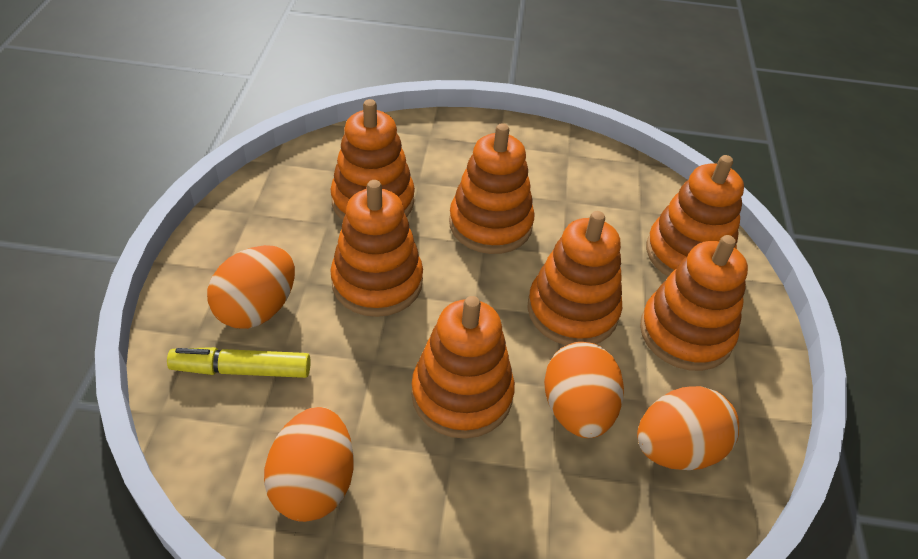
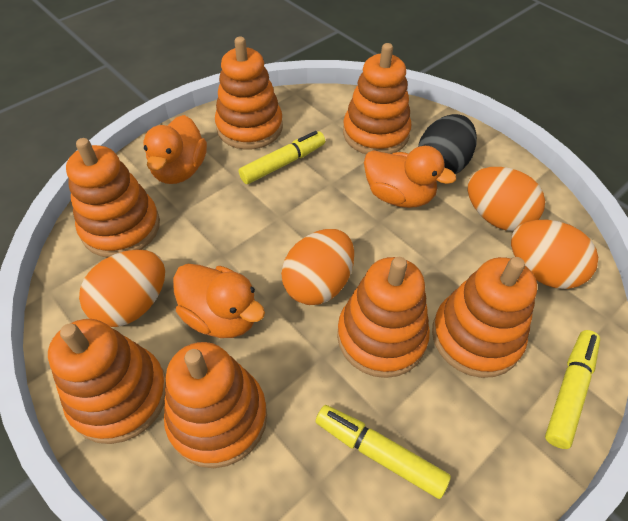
black egg: 0 -> 1
orange duck: 0 -> 3
yellow marker: 1 -> 3

